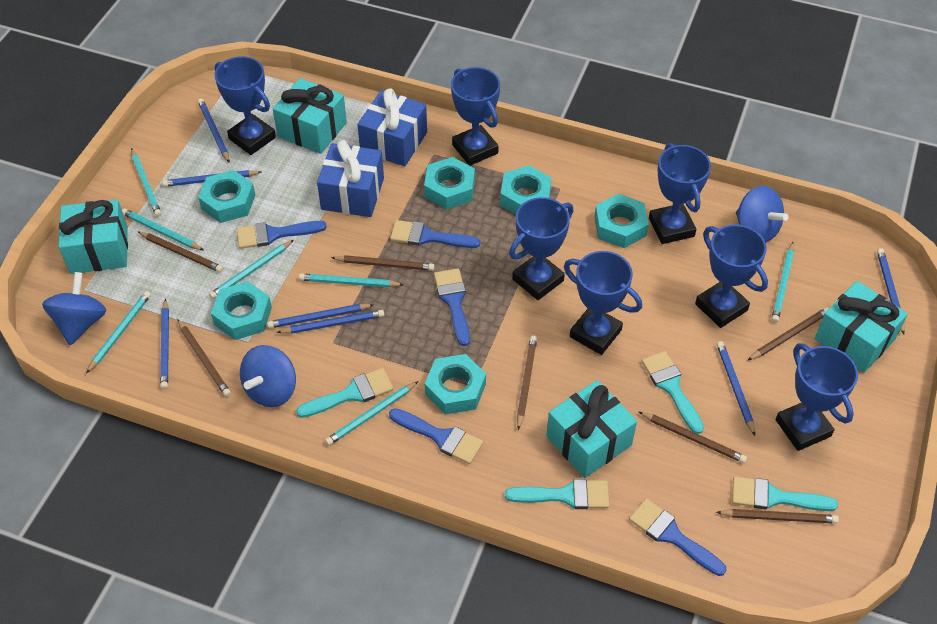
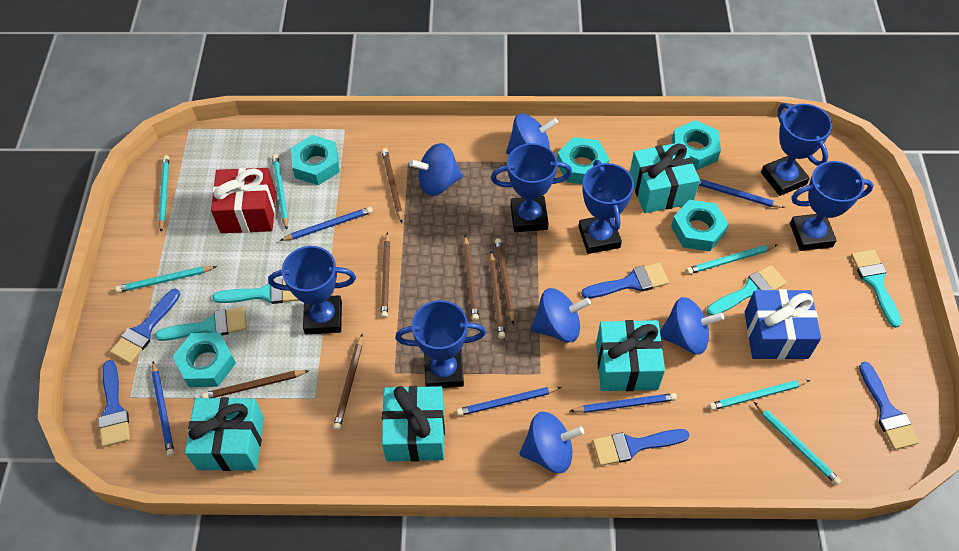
blue gift: 2 -> 1
blue pencil: 7 -> 5
blue spinning top: 3 -> 5
blue trophy: 7 -> 6
red gift: 0 -> 1
turquoise nut: 6 -> 5
turquoise pencil: 7 -> 6

